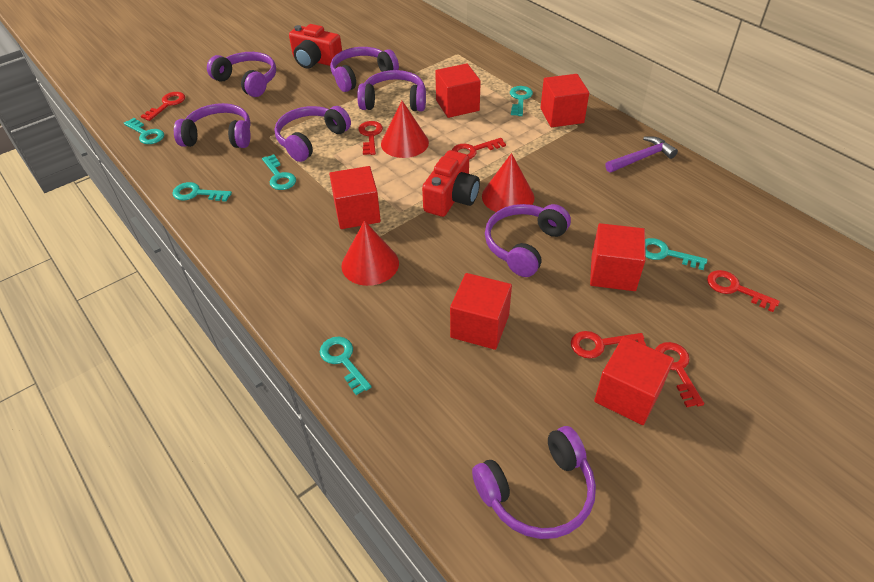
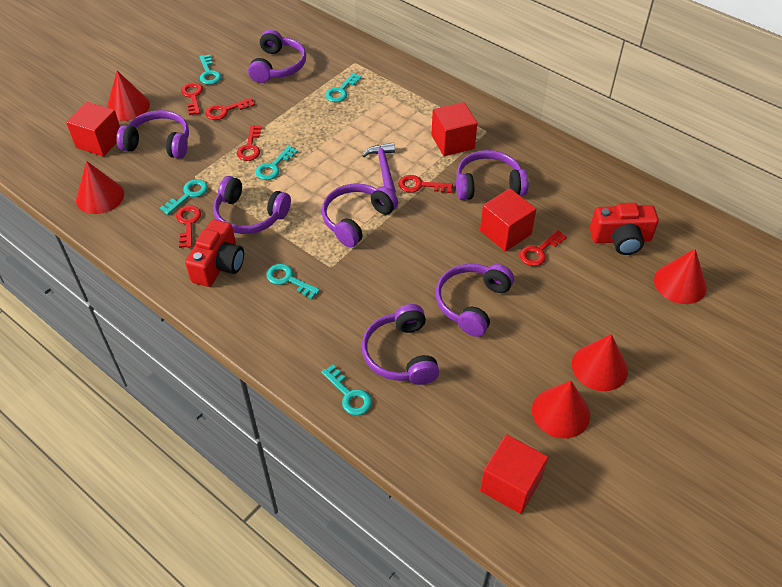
red cone: 3 -> 5
red cube: 6 -> 4

